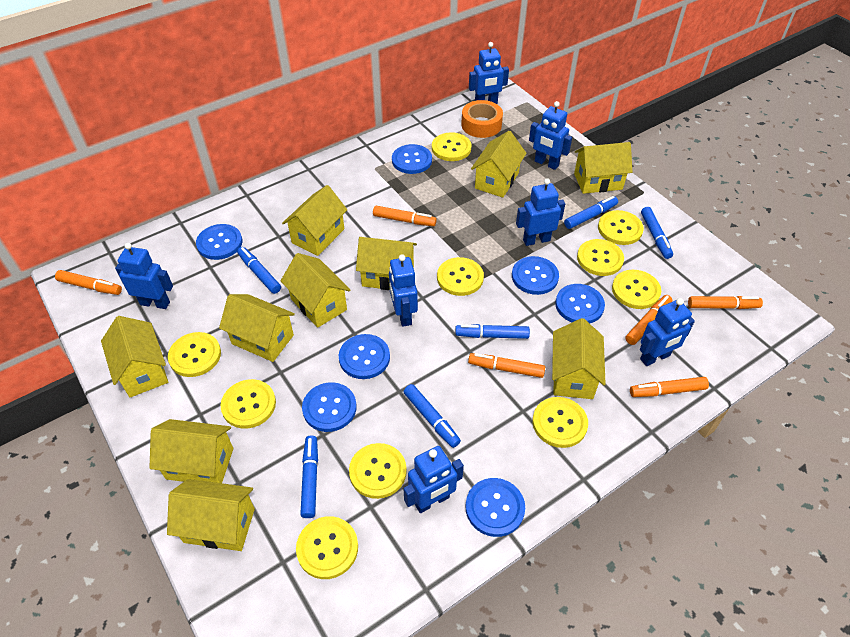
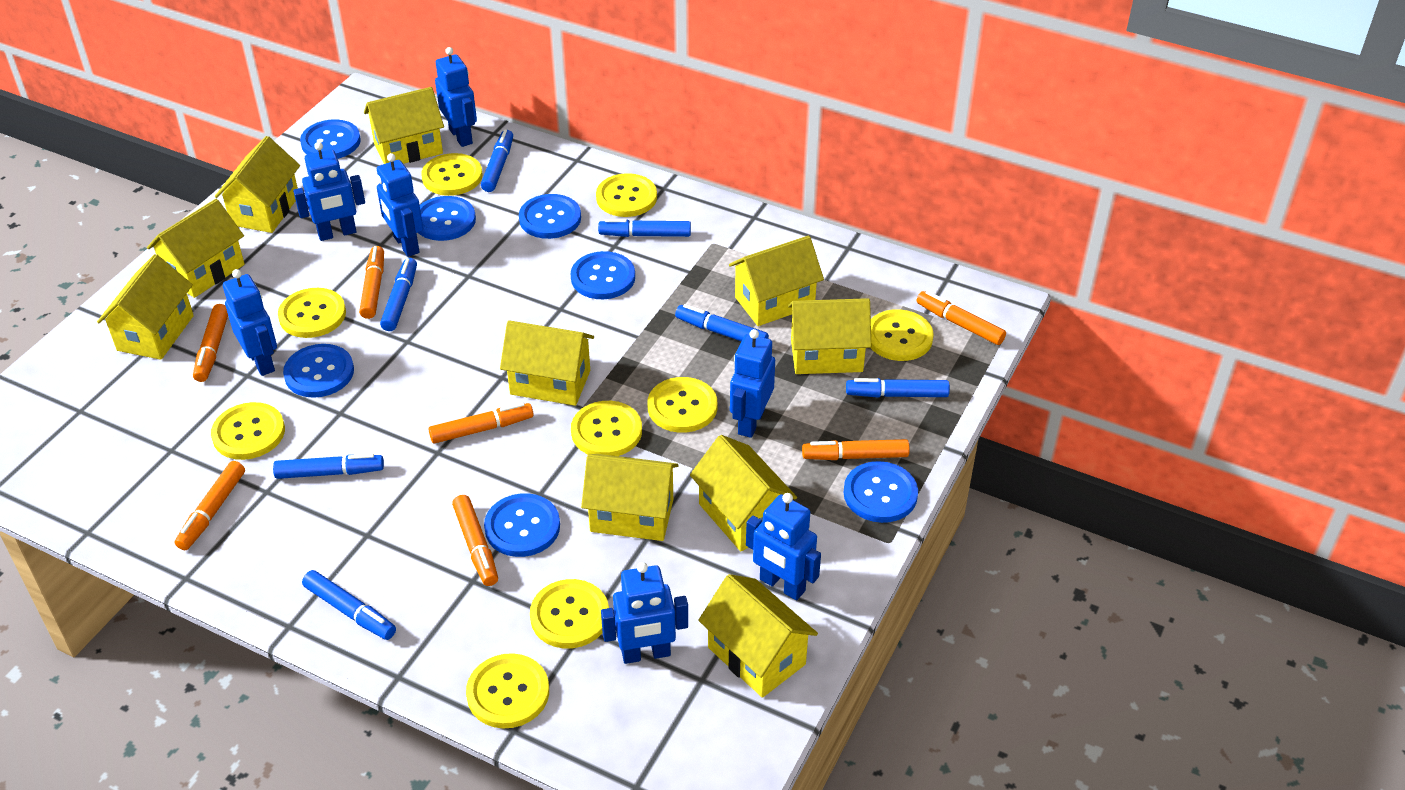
blue marker: 6 -> 7
orange marker: 6 -> 7
orange tape: 1 -> 0
yellow button: 10 -> 9

